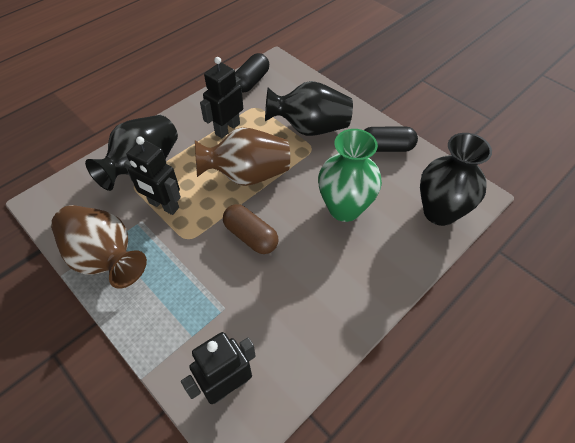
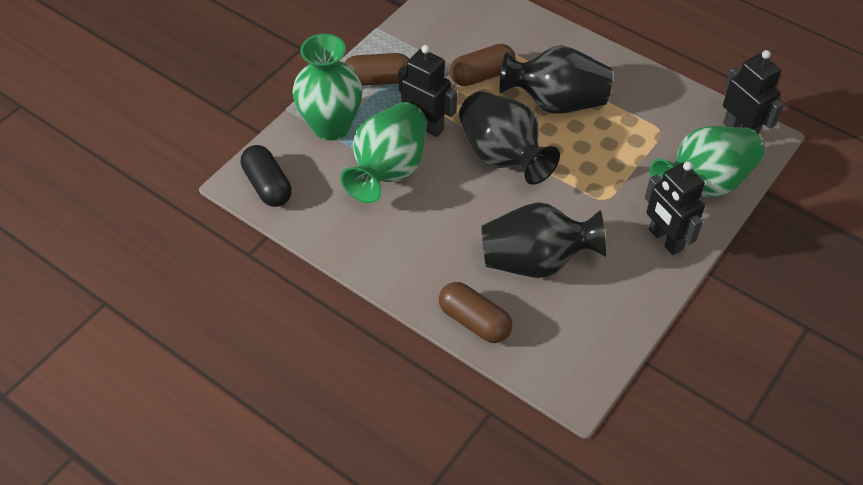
black capsule: 2 -> 1
brown capsule: 1 -> 3
brown vase: 2 -> 0
green vase: 1 -> 3

